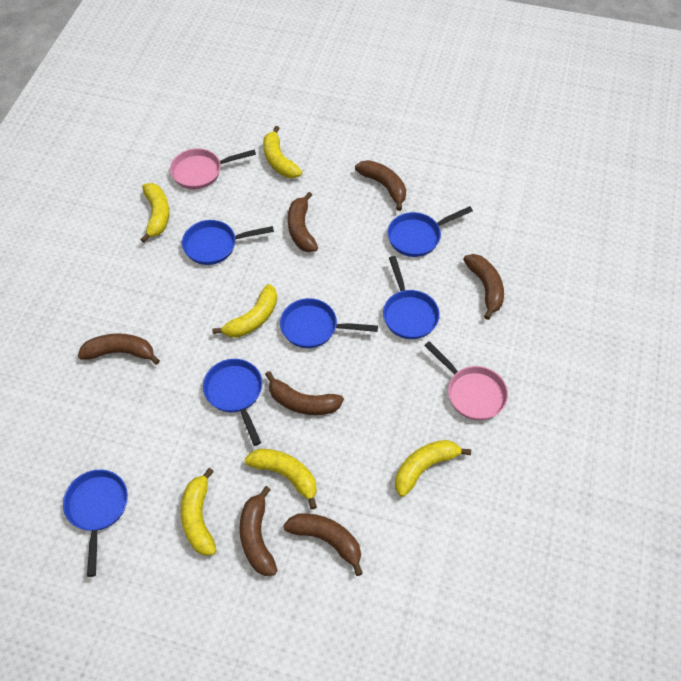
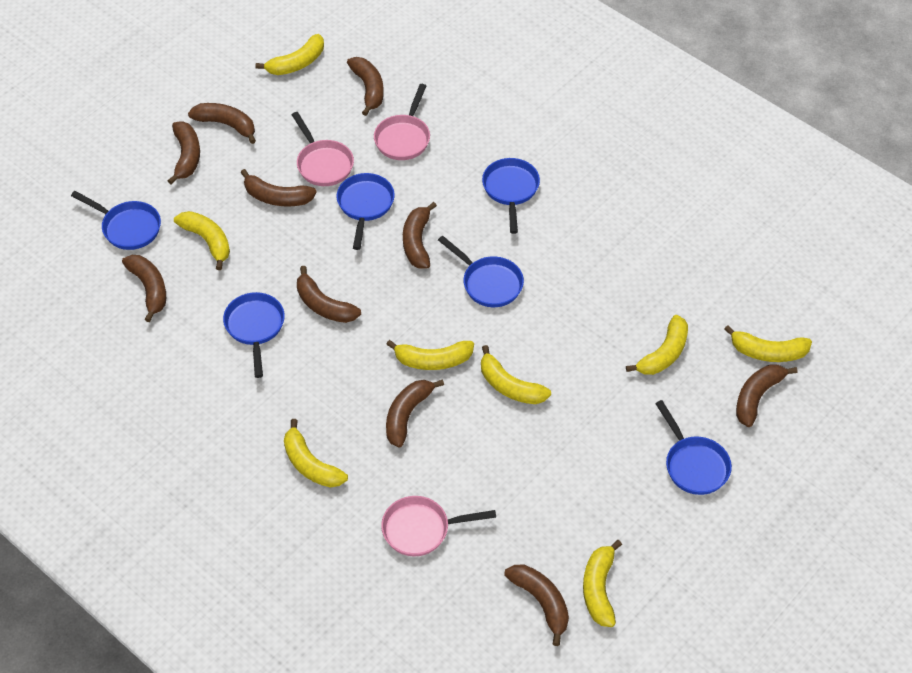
brown banana: 7 -> 10
pink pan: 2 -> 3
yellow banana: 6 -> 8

